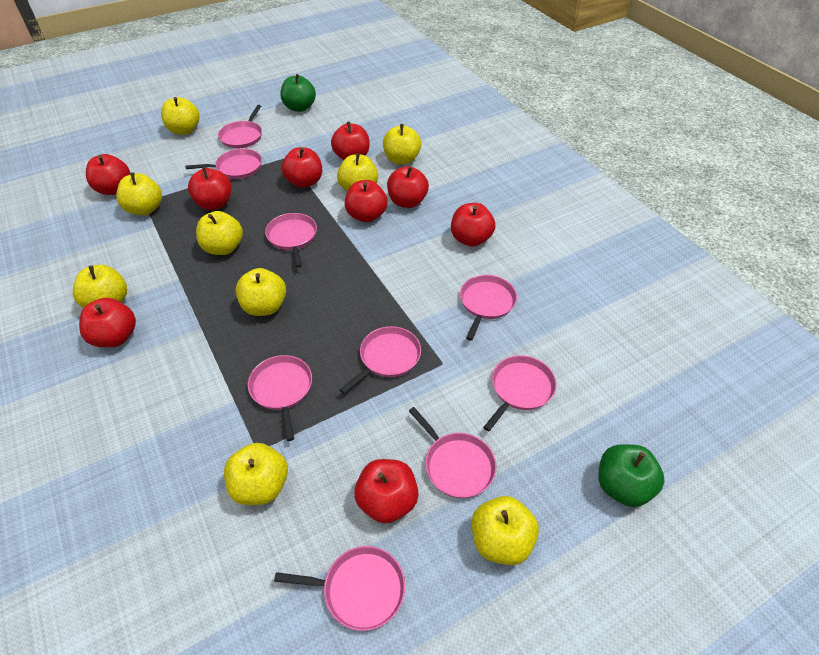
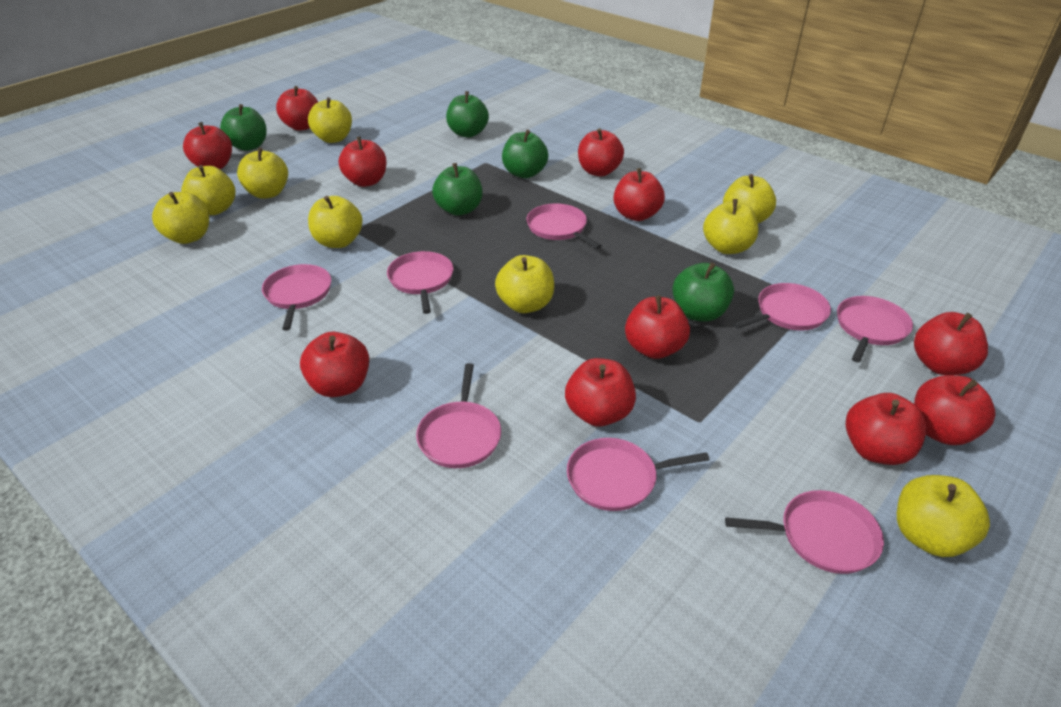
green apple: 2 -> 5
pink pan: 9 -> 8
red apple: 9 -> 11

